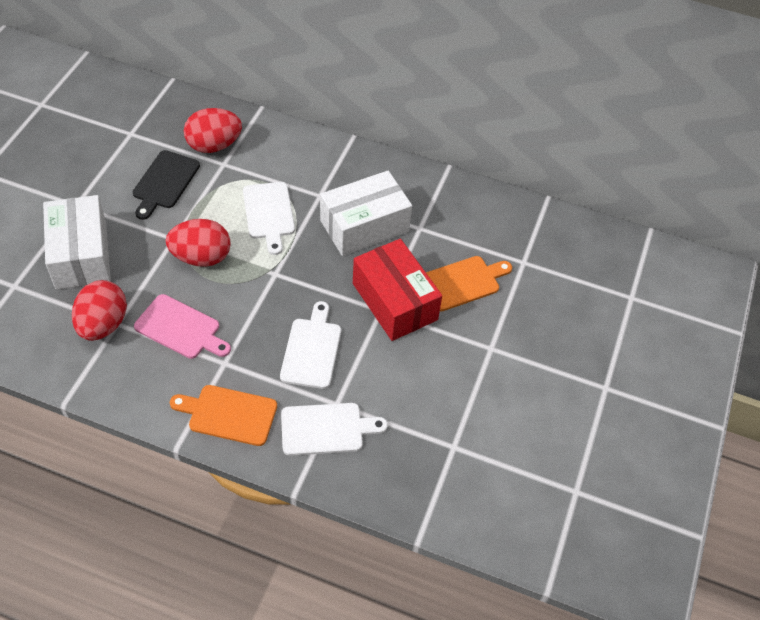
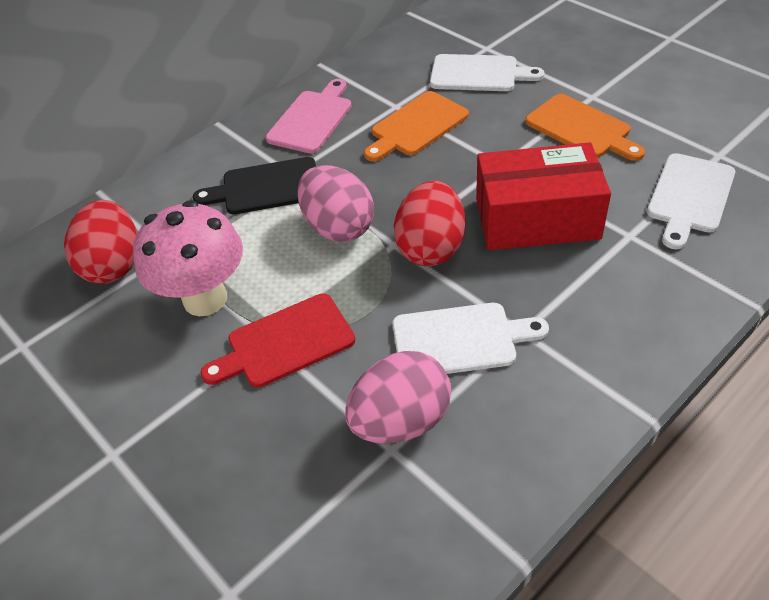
pink egg: 0 -> 2
pink mushroom: 0 -> 1
red cutting board: 0 -> 1
red egg: 3 -> 2
white box: 2 -> 0

